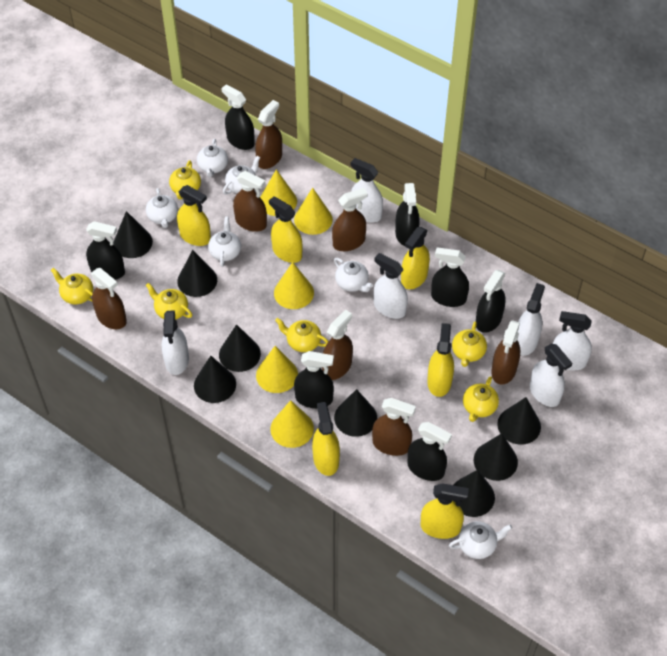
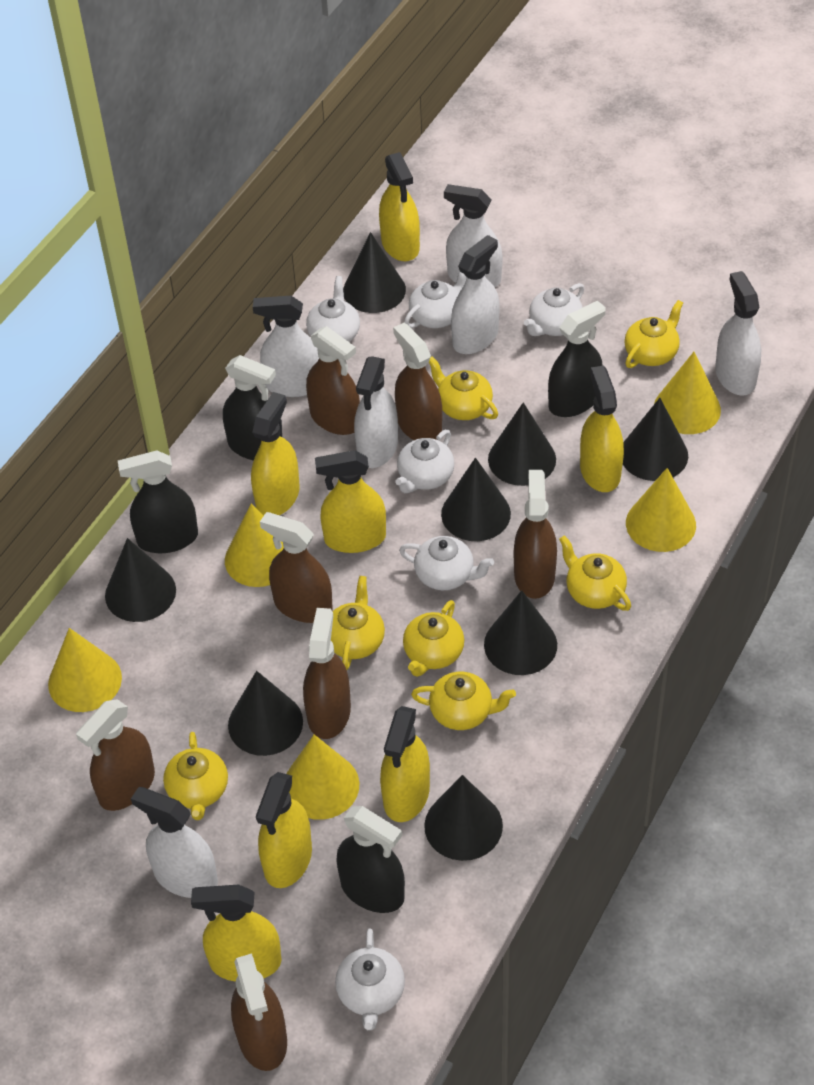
black spray bottle: 7 -> 4
yellow spray bottle: 6 -> 7
yellow teapot: 6 -> 7

